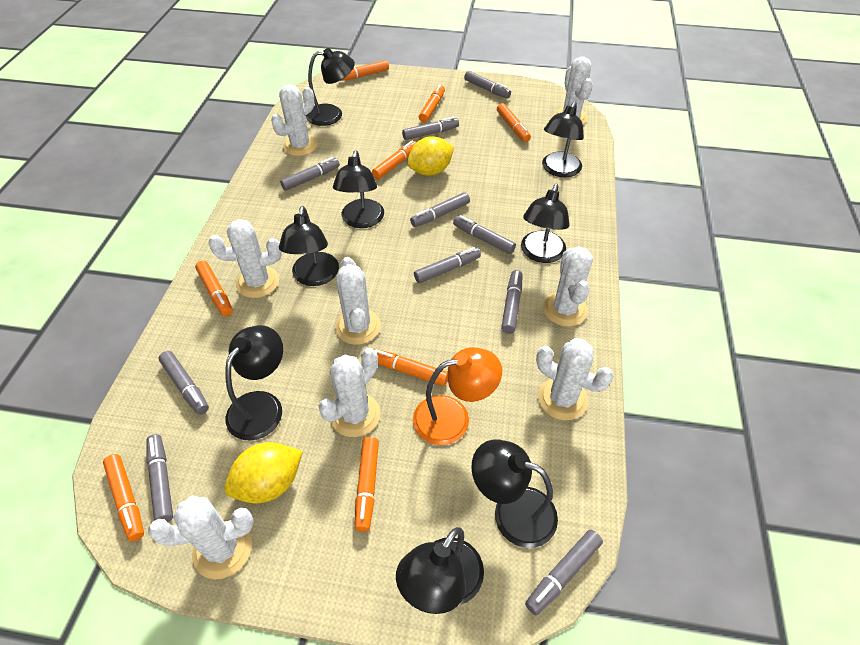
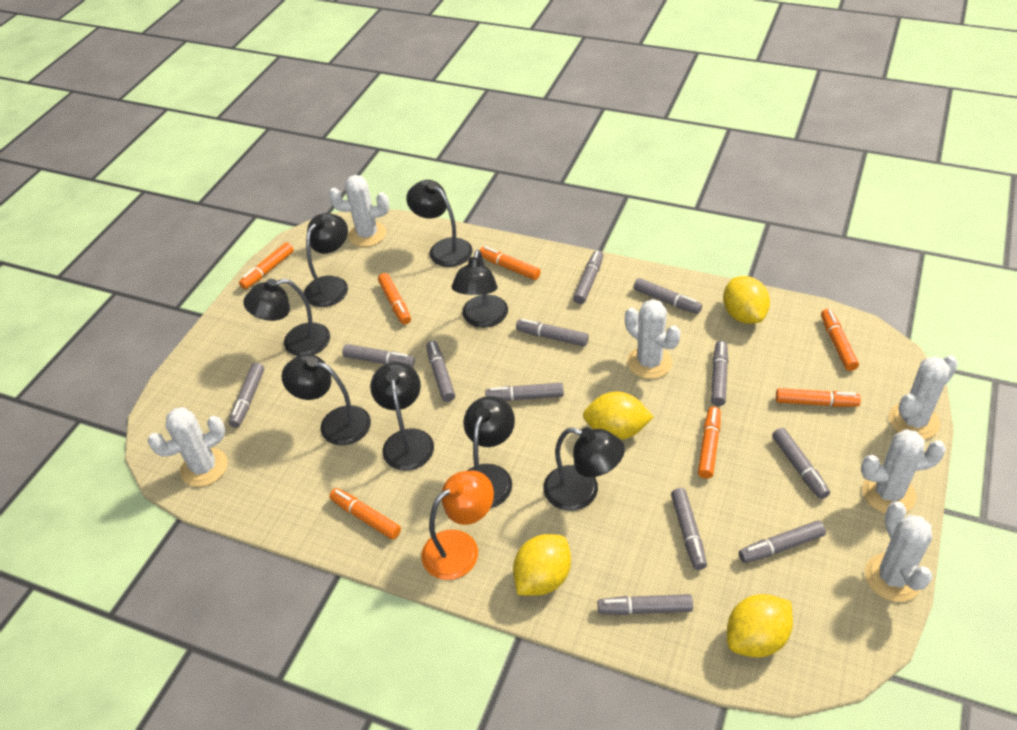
grey marker: 10 -> 12
orange marker: 8 -> 7
white cactus: 8 -> 6
yellow lemon: 2 -> 4

